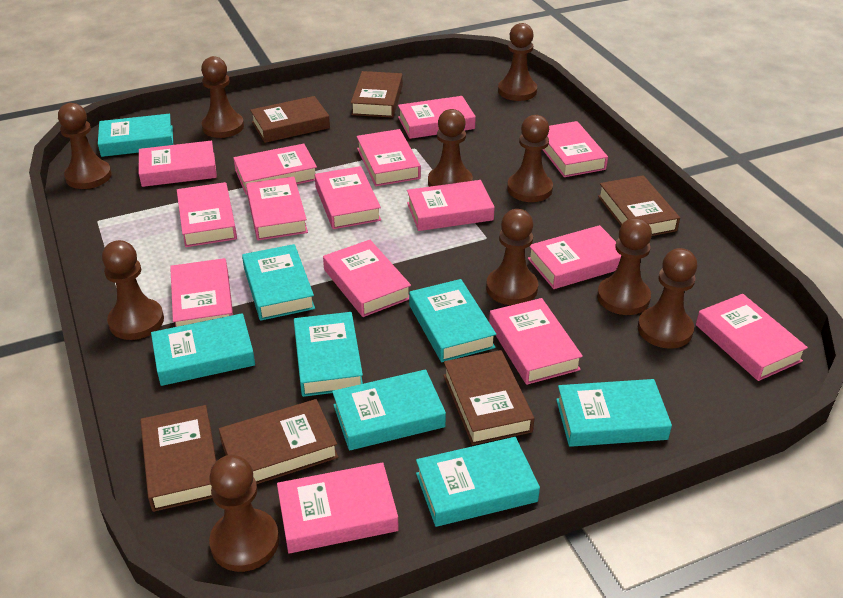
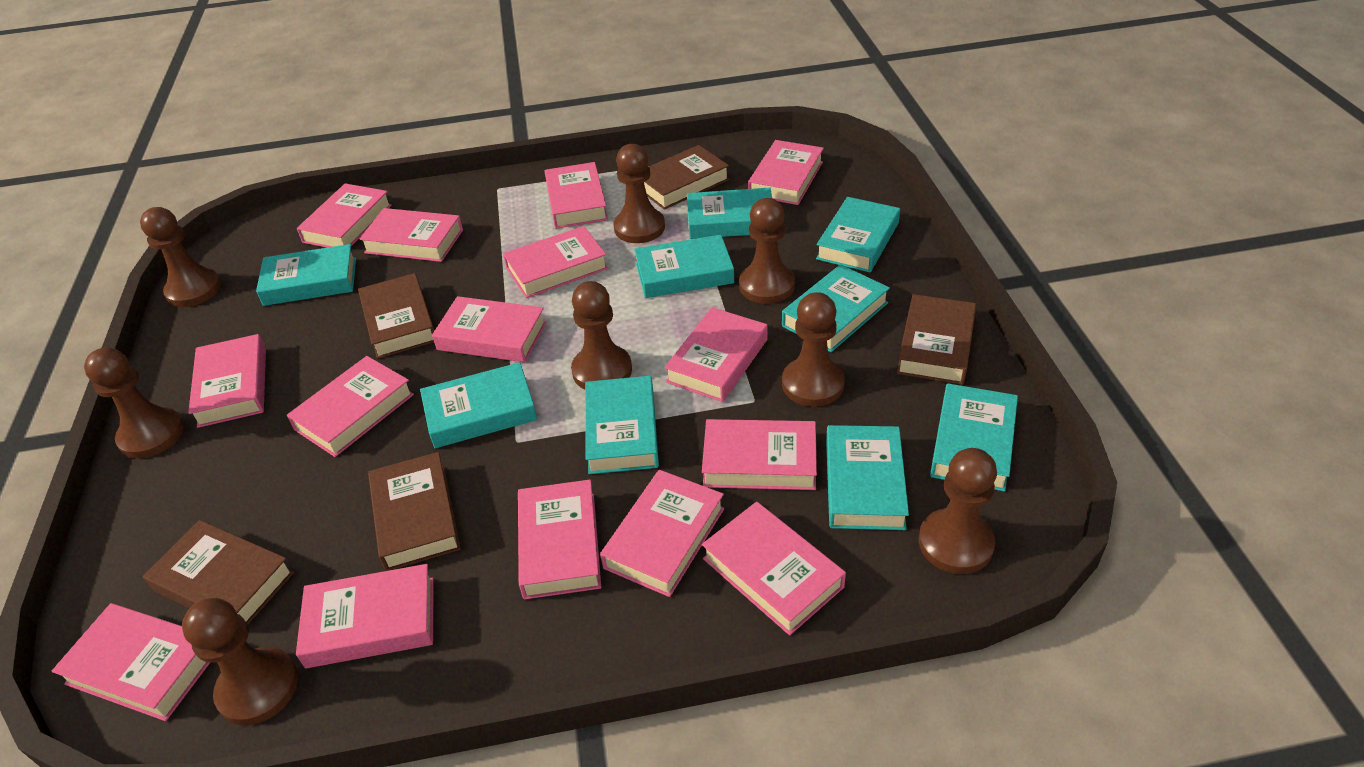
brown book: 6 -> 5
brown pawn: 10 -> 8
turquoise book: 8 -> 9

